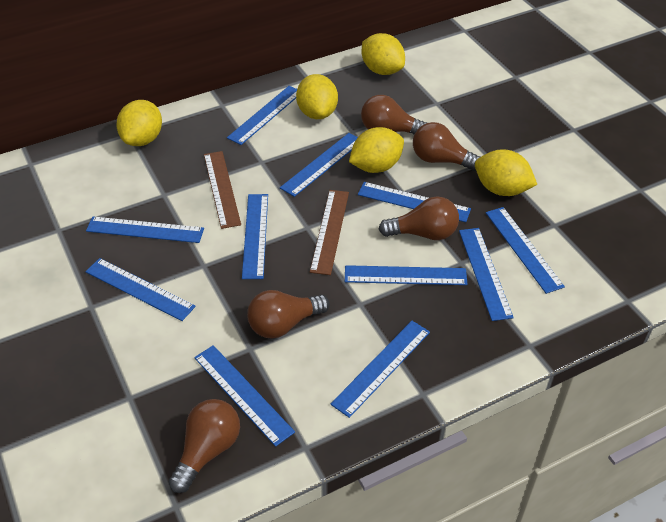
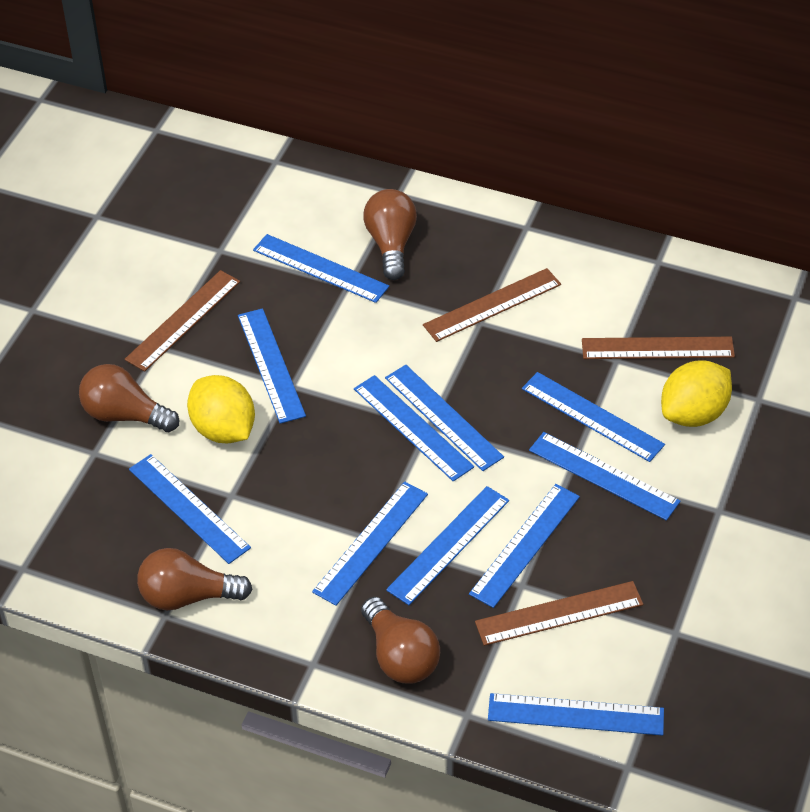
brown light bulb: 5 -> 4
brown ruler: 2 -> 4
yellow lemon: 5 -> 2

